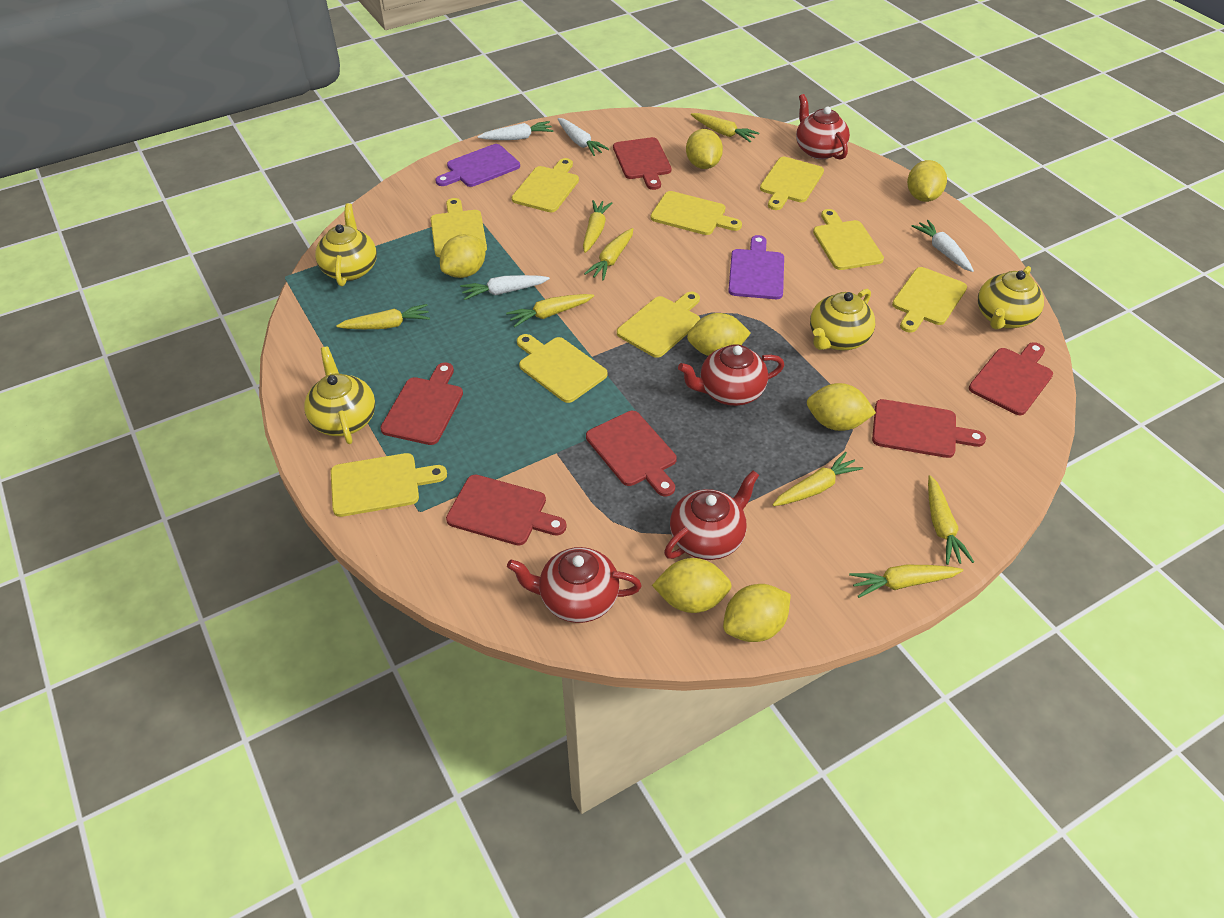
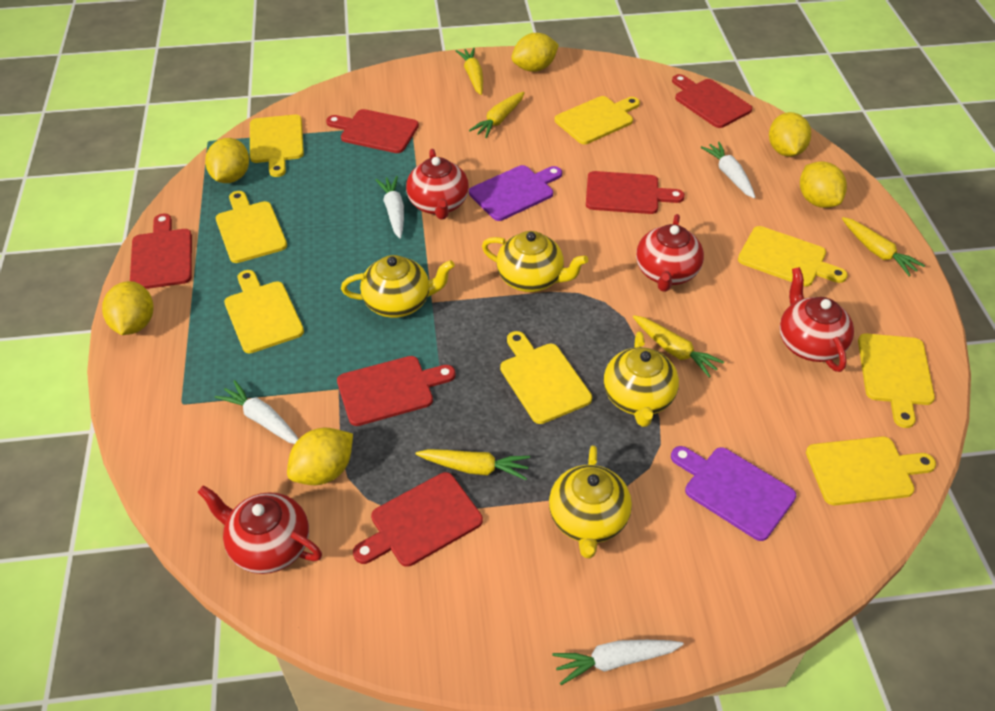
yellow carrot: 8 -> 5
yellow cutting board: 9 -> 8
yellow lemon: 7 -> 6

